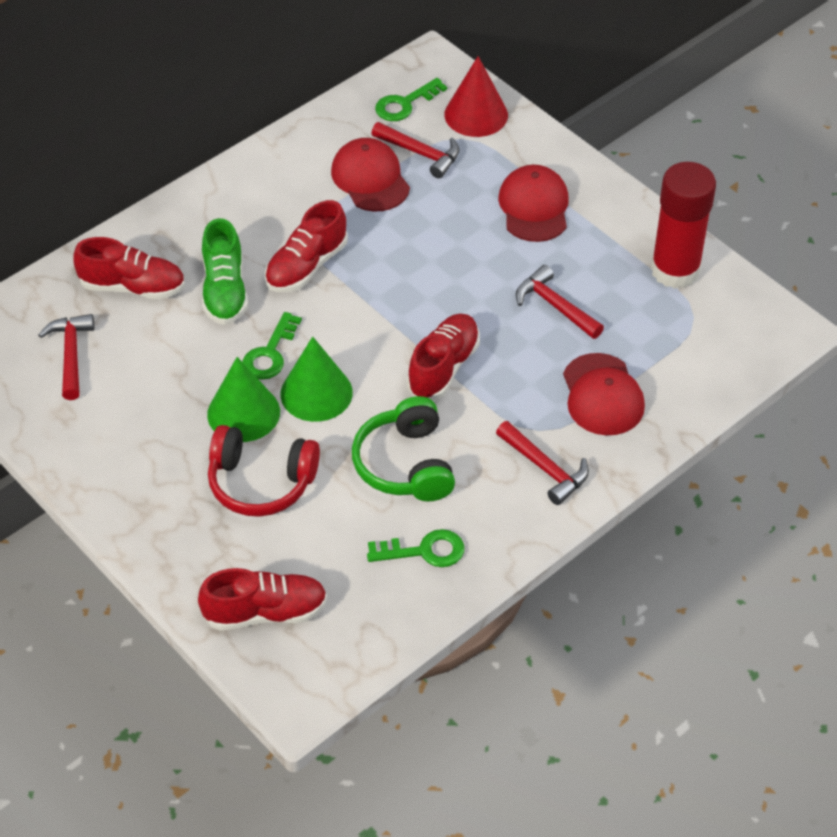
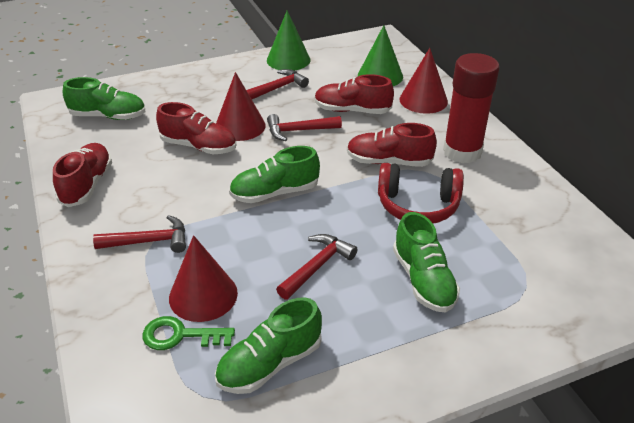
green headphones: 1 -> 0
green key: 3 -> 1
green shoe: 1 -> 4
red cap: 3 -> 0
red cone: 1 -> 3

